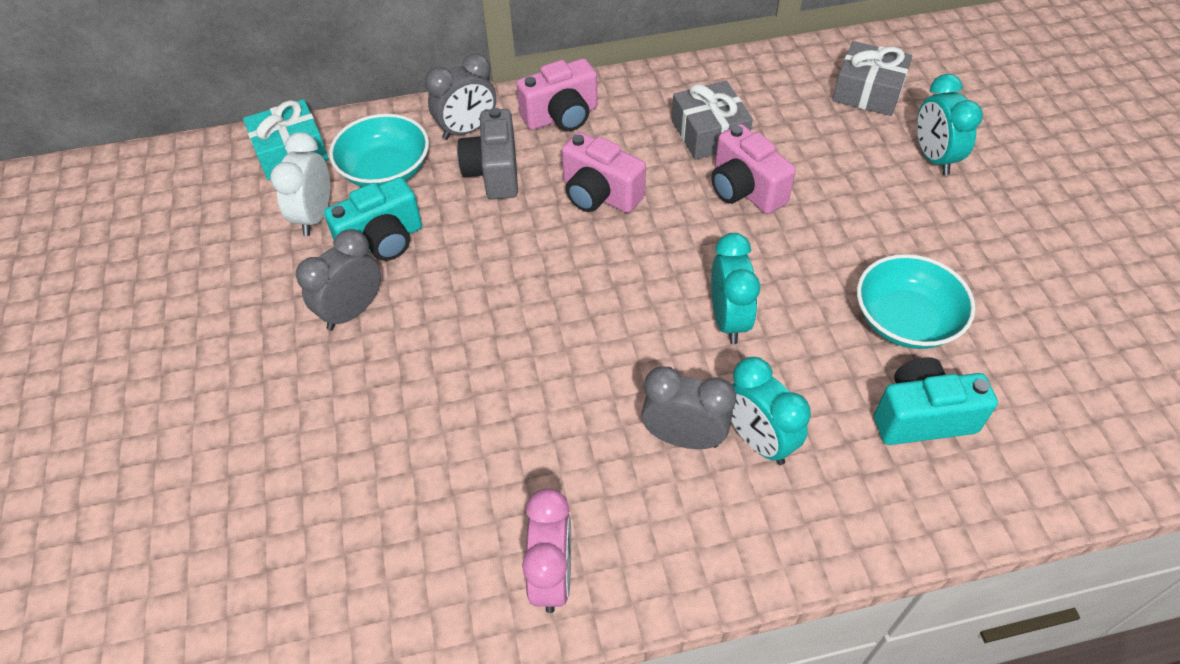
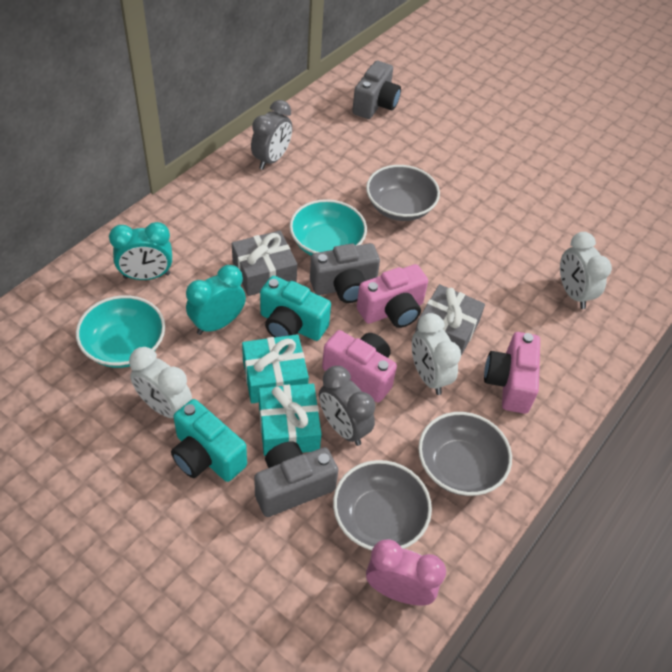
grey bowl: 0 -> 3
grey camera: 1 -> 3
grey clock: 3 -> 2
turquoise clock: 3 -> 2
turquoise gift: 1 -> 2
white clock: 1 -> 3

